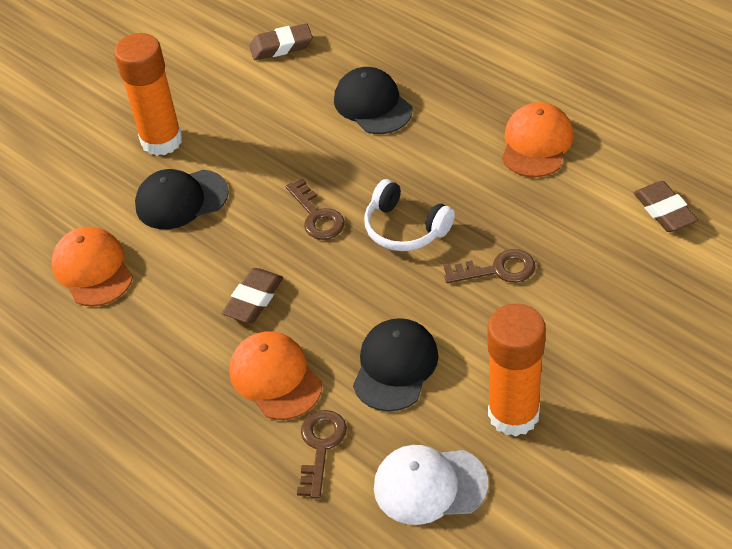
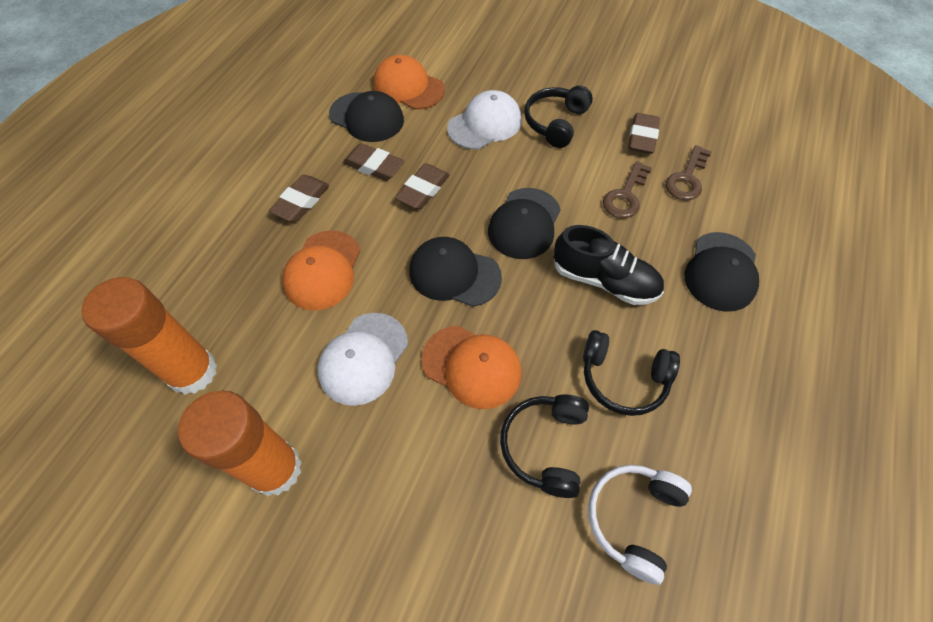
black cap: 3 -> 4
black headphones: 0 -> 3
black shoe: 0 -> 1
brown eraser: 3 -> 4
brown key: 3 -> 2
white cap: 1 -> 2

